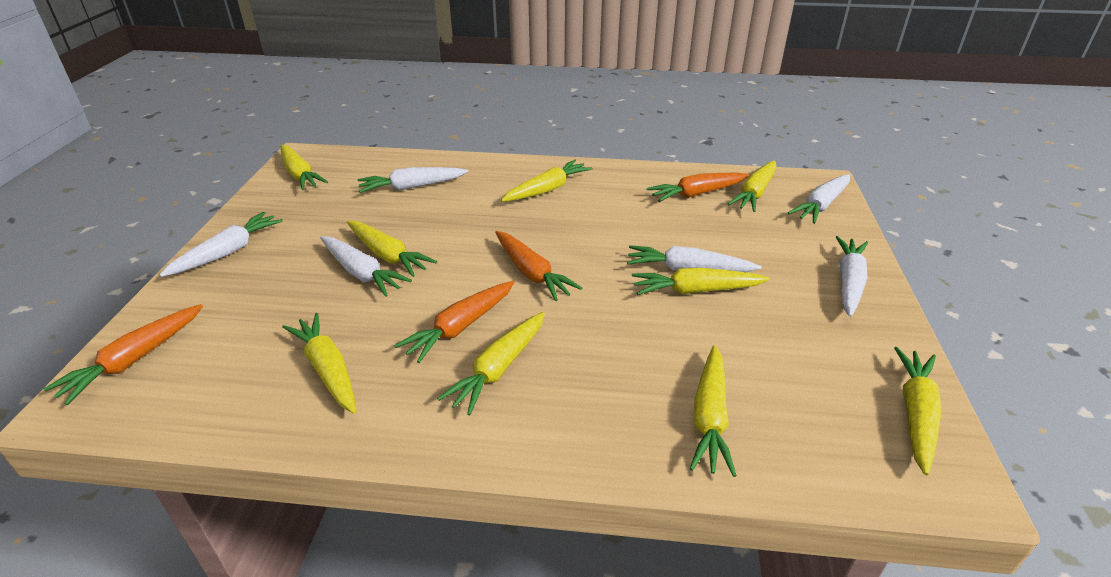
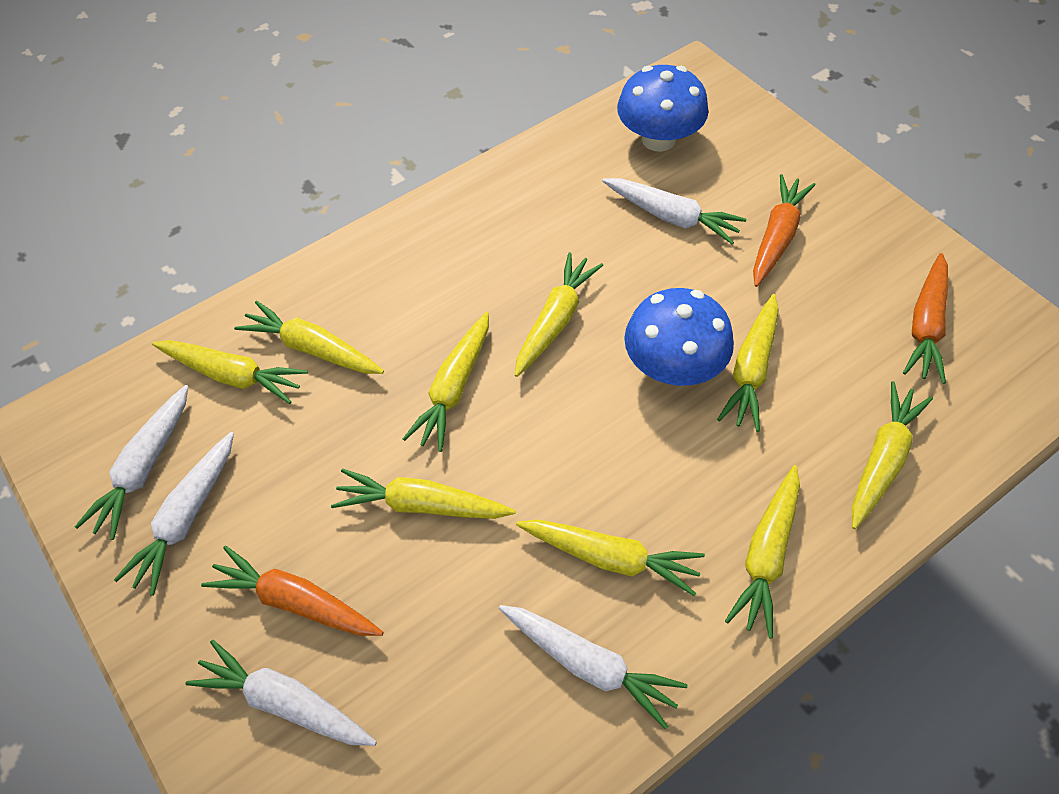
blue mushroom: 0 -> 2
orange carrot: 4 -> 3
white carrot: 6 -> 5

